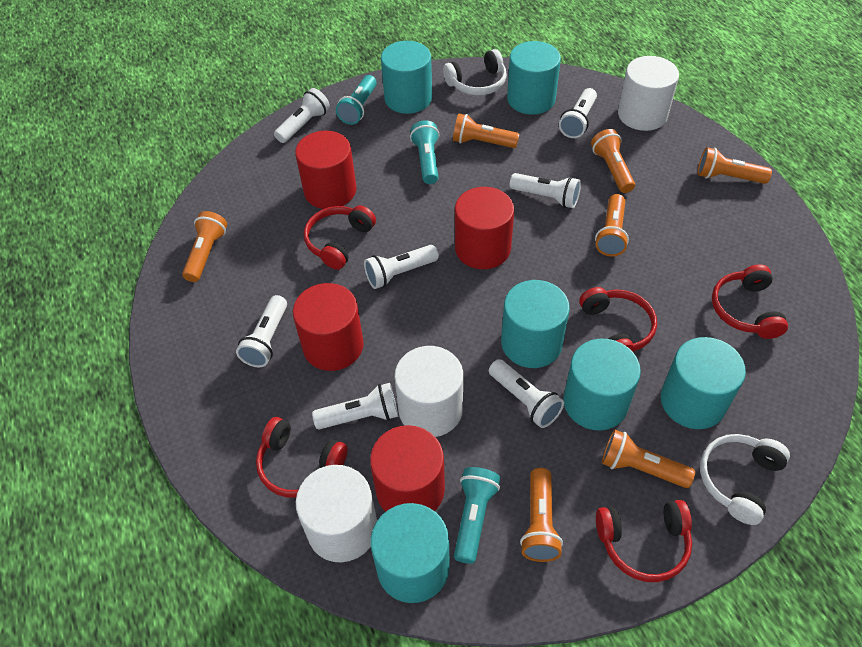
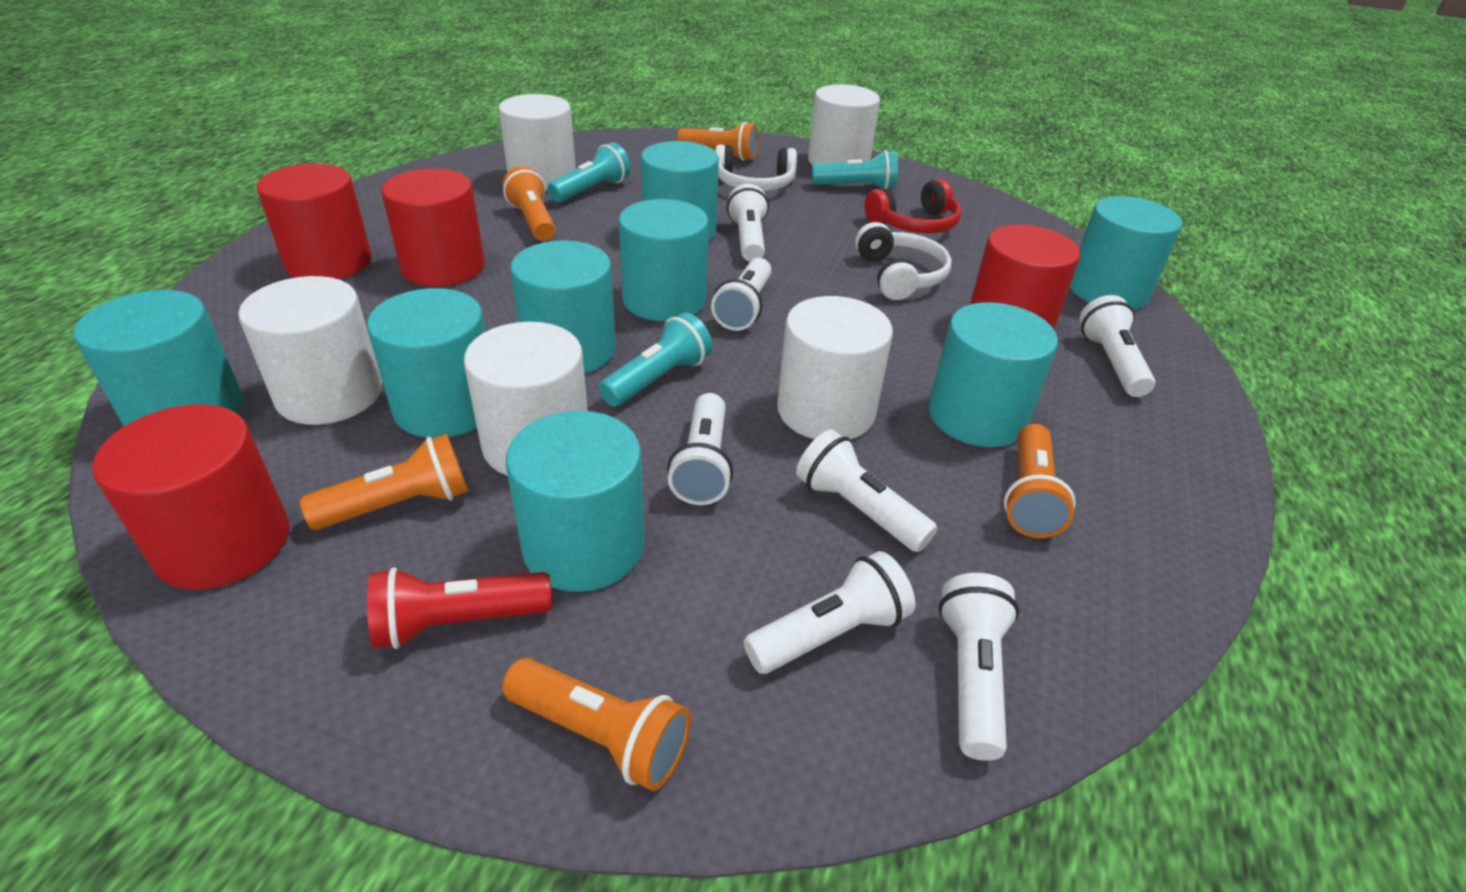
orange flashlight: 7 -> 5
red flashlight: 0 -> 1
red headphones: 5 -> 1
turquoise cylinder: 6 -> 8
white cylinder: 3 -> 5

